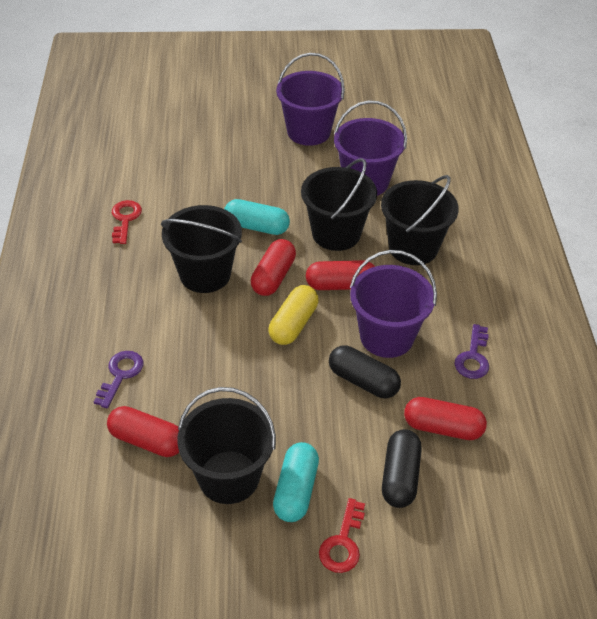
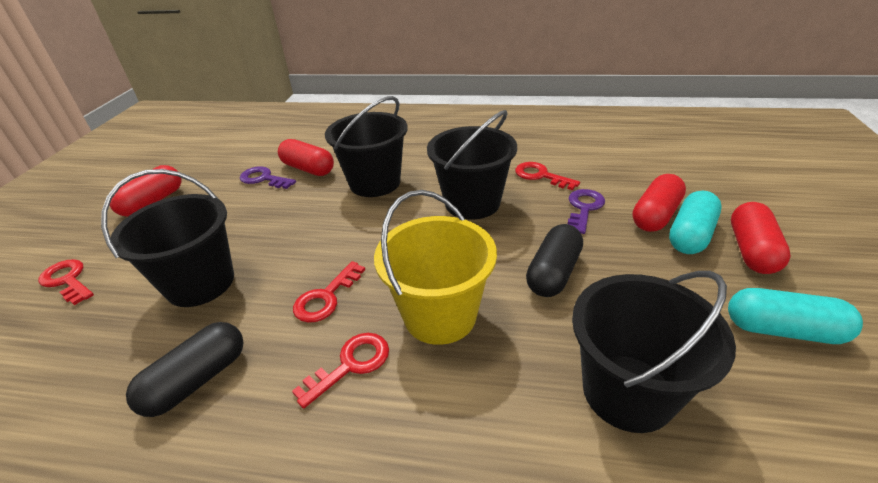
purple bucket: 3 -> 0
red key: 2 -> 4
yellow bucket: 0 -> 1
yellow capsule: 1 -> 0

